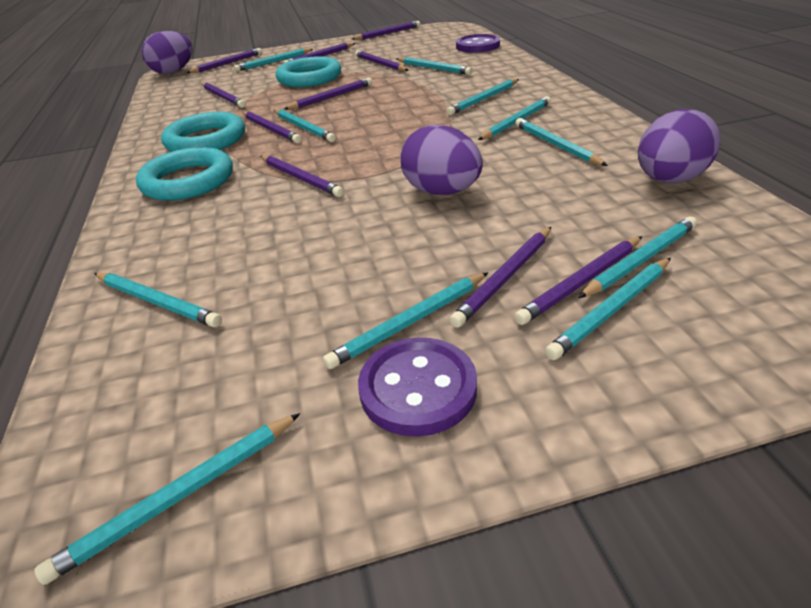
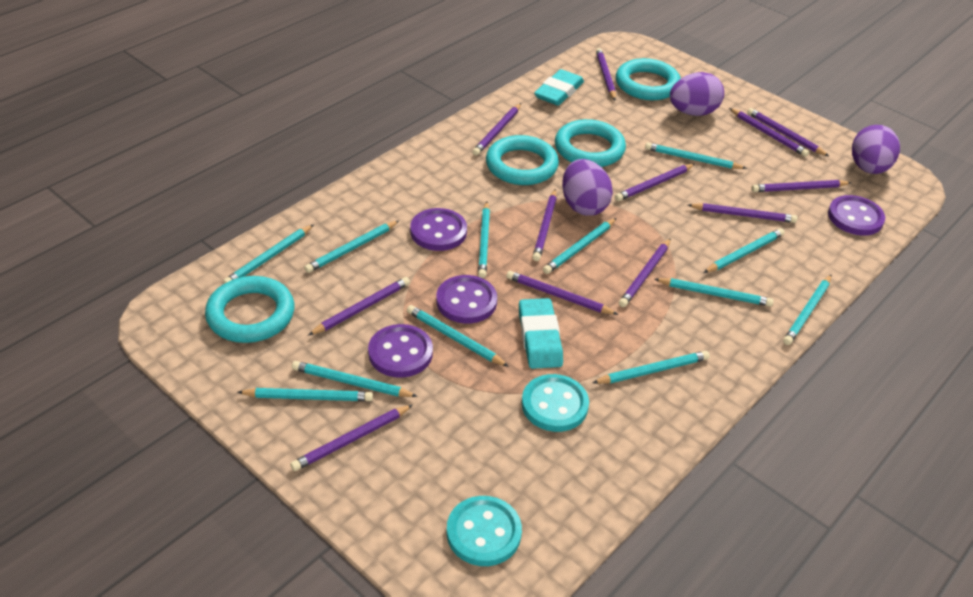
purple button: 2 -> 4
purple pencil: 10 -> 12
turquoise button: 0 -> 2
turquoise eraser: 0 -> 2
turquoise pencil: 11 -> 12
turquoise ring: 3 -> 4

